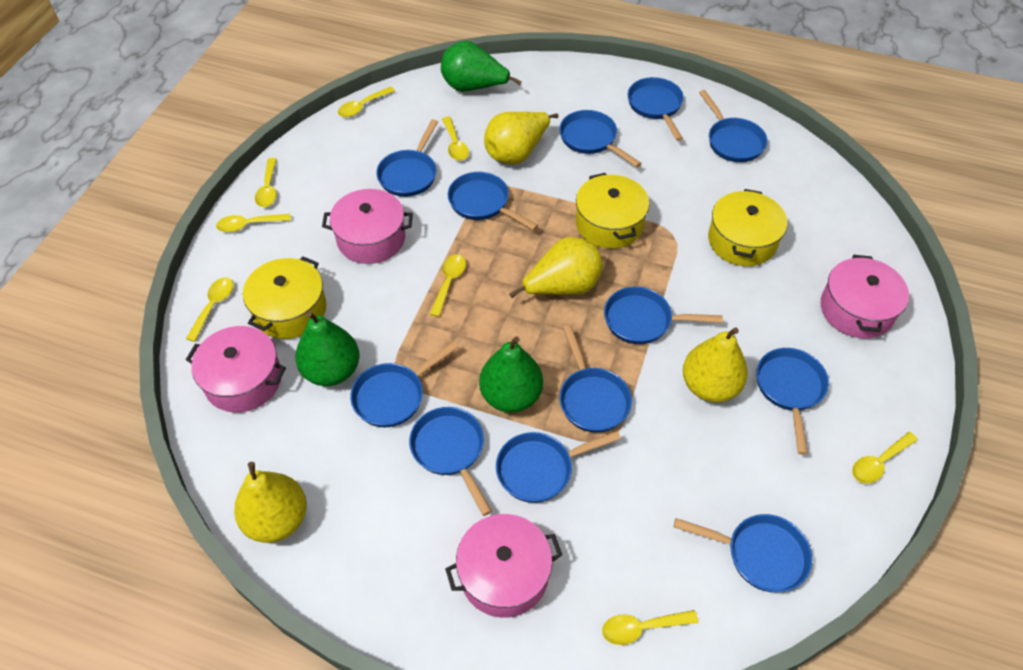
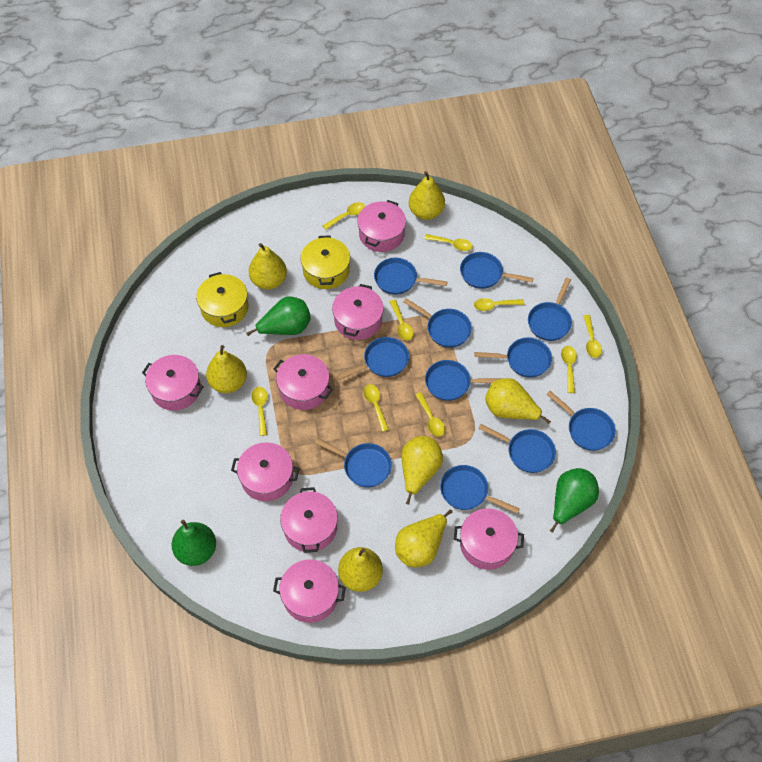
blue pan: 12 -> 11
pink pot: 4 -> 8
yellow pear: 4 -> 7
yellow pot: 3 -> 2
yellow spoon: 8 -> 9

